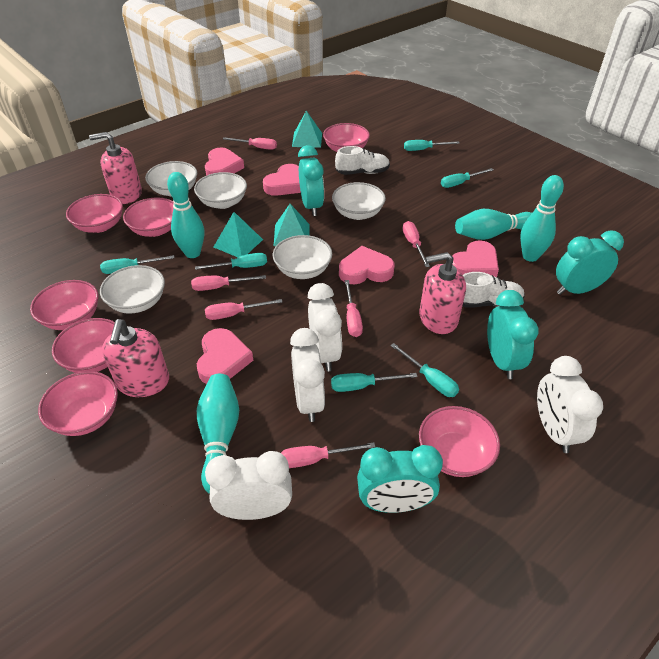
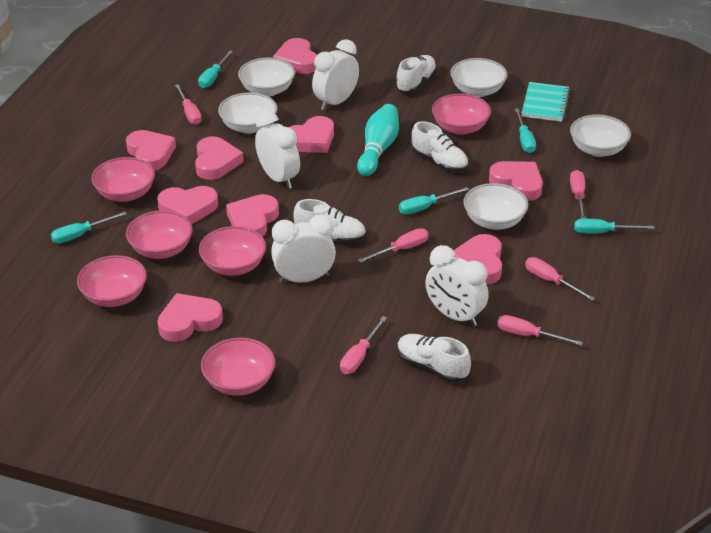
pink bowl: 7 -> 6
pink heart: 5 -> 9
pink soap dispenser: 3 -> 0
turquoise bowling pin: 4 -> 1
turquoise clock: 4 -> 0
turquoise notebook: 0 -> 1
turquoise pyramid: 3 -> 0
turquoise screwdriver: 6 -> 5
white shoe: 2 -> 4

